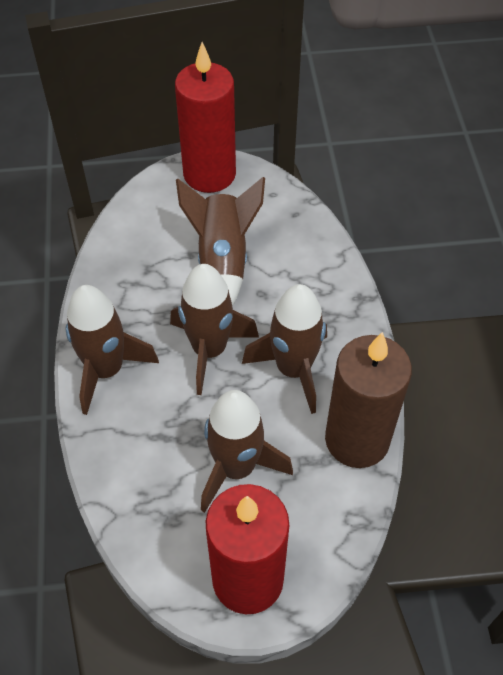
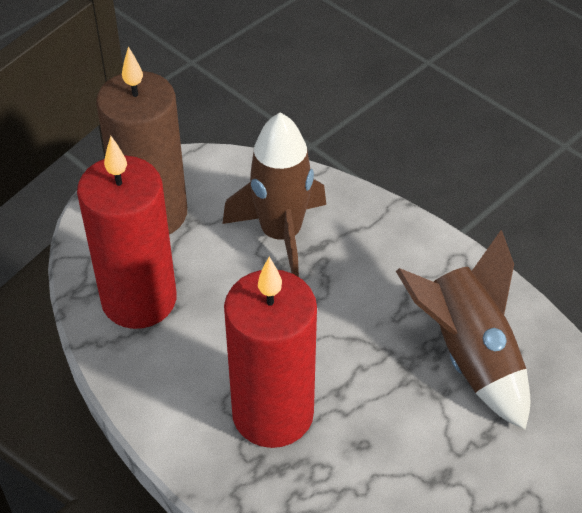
brown rocket: 5 -> 2

